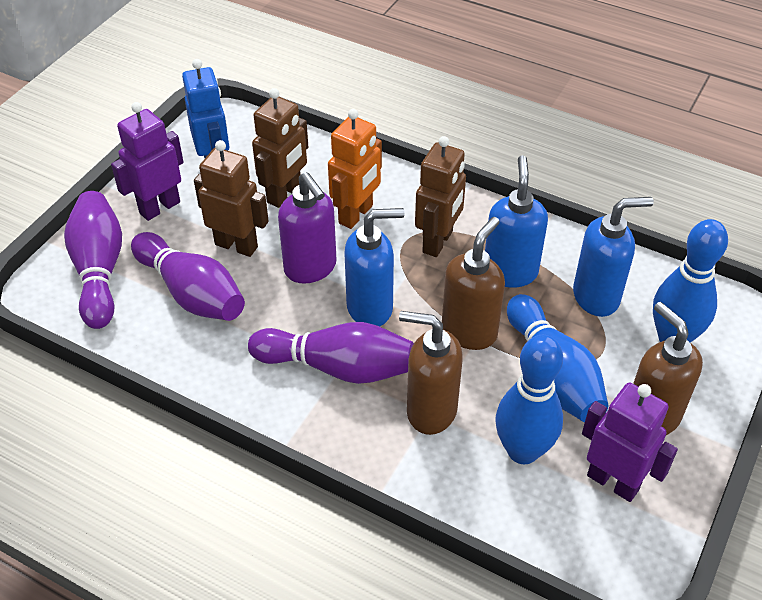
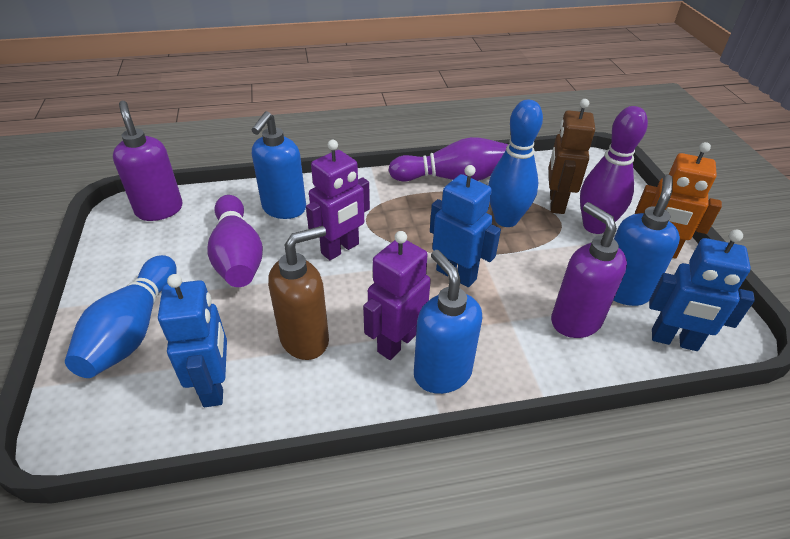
blue bowling pin: 3 -> 2
blue robot: 1 -> 3
brown robot: 3 -> 1
brown soap dispenser: 3 -> 1
purple soap dispenser: 1 -> 2

